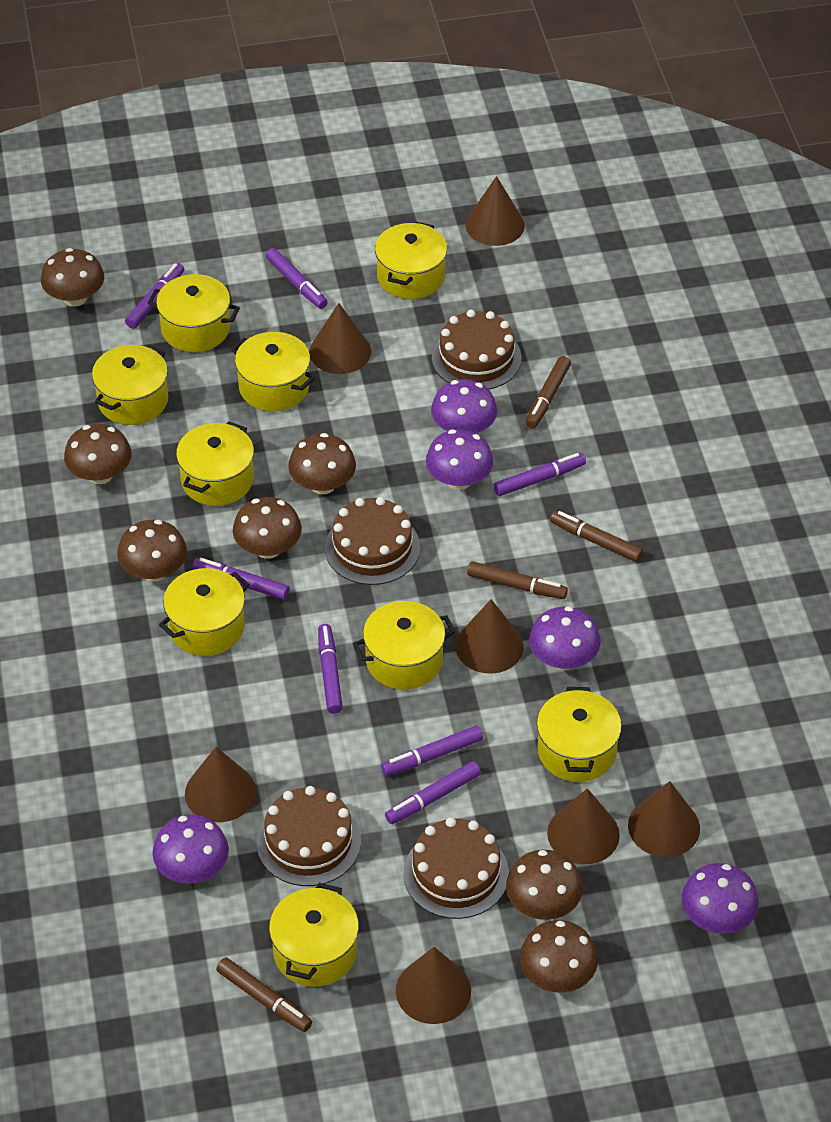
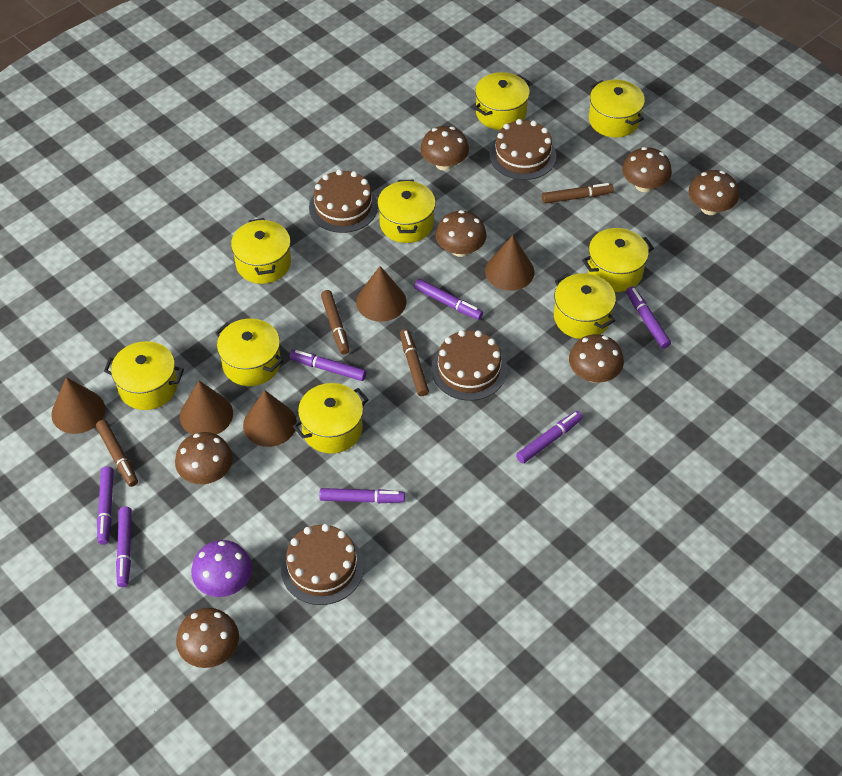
brown cone: 7 -> 5
purple mushroom: 5 -> 1

